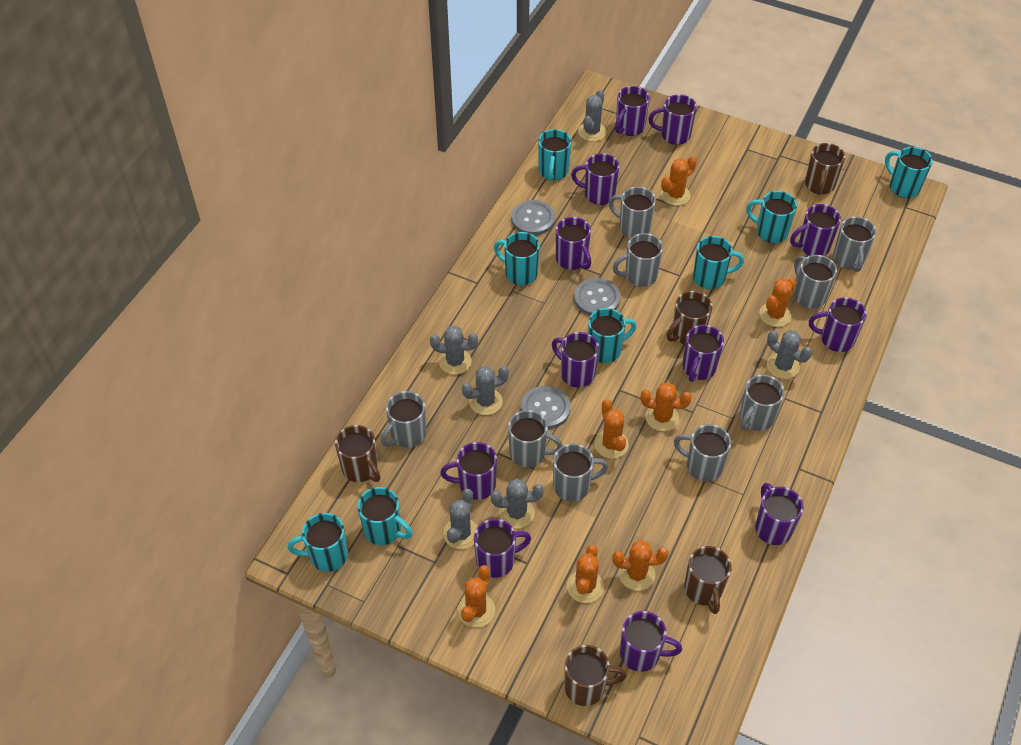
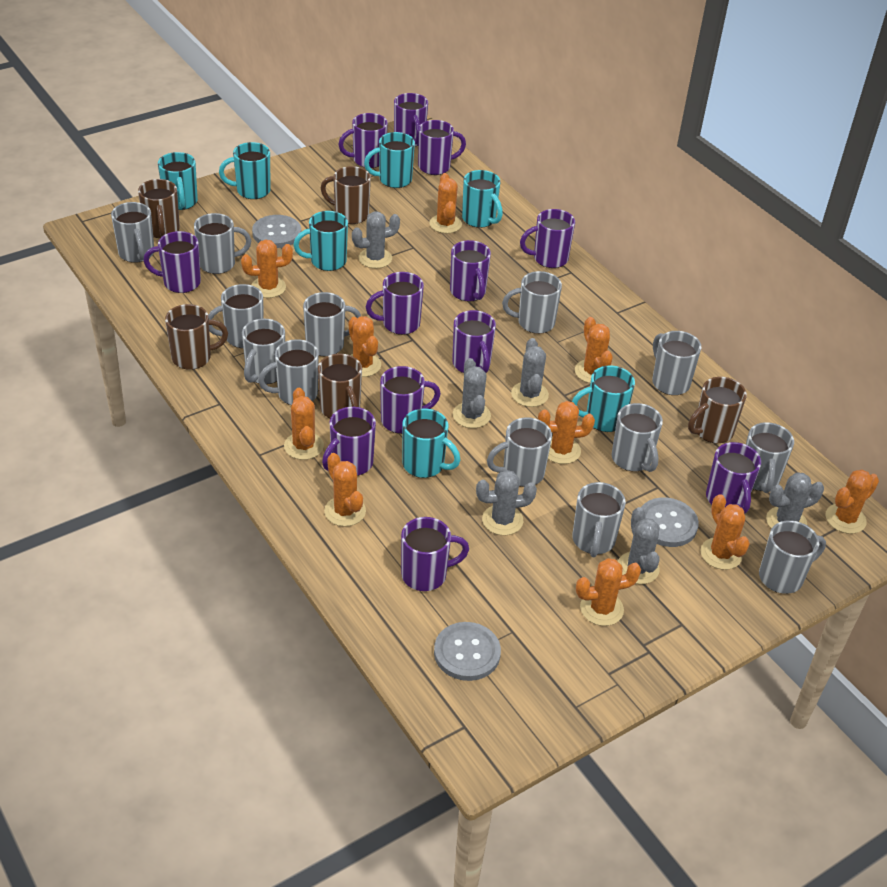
grey mug: 9 -> 13
orange cactus: 7 -> 10
turquoise mug: 8 -> 7

